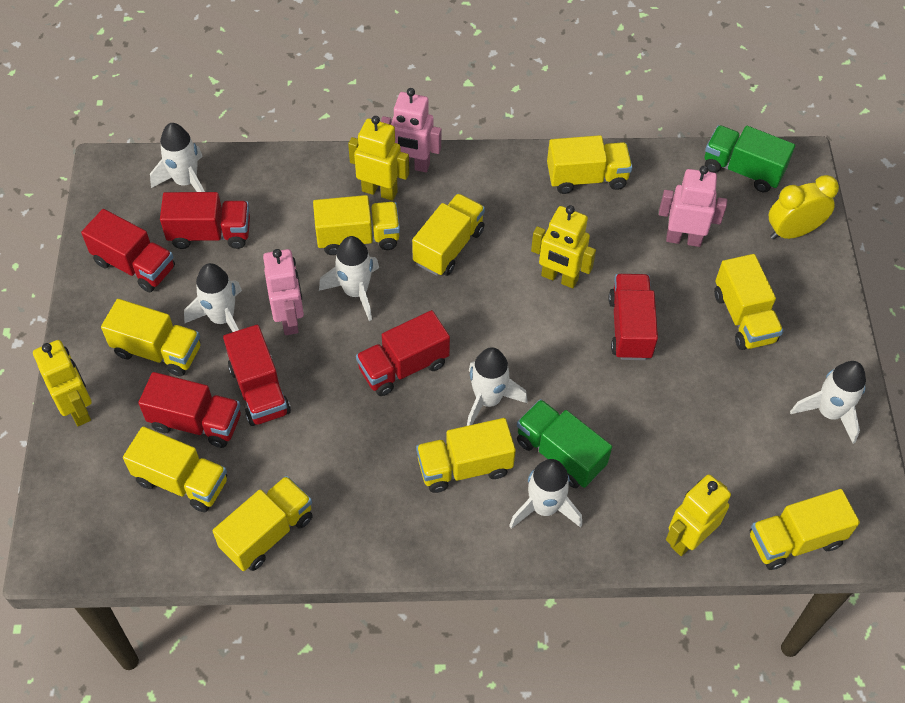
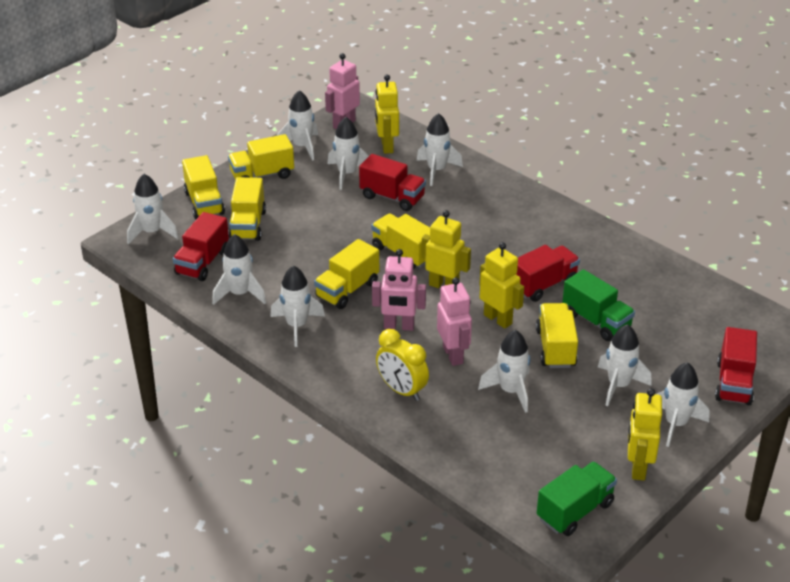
red truck: 6 -> 4
white rocket: 6 -> 9
yellow truck: 9 -> 6

